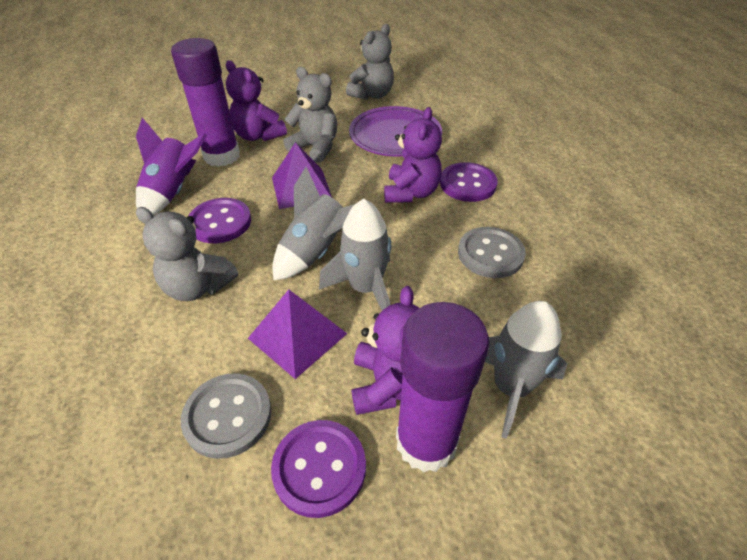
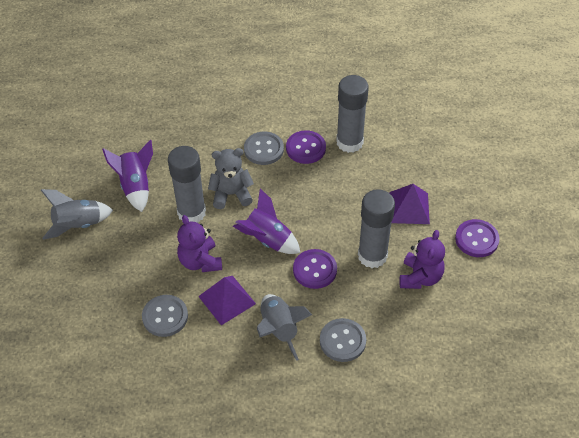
grey button: 2 -> 3
grey glue stick: 0 -> 3
grey rocket: 3 -> 2
grey teddy bear: 3 -> 1
purple glue stick: 2 -> 0
purple plate: 1 -> 0
purple rocket: 1 -> 2
purple teddy bear: 3 -> 2

